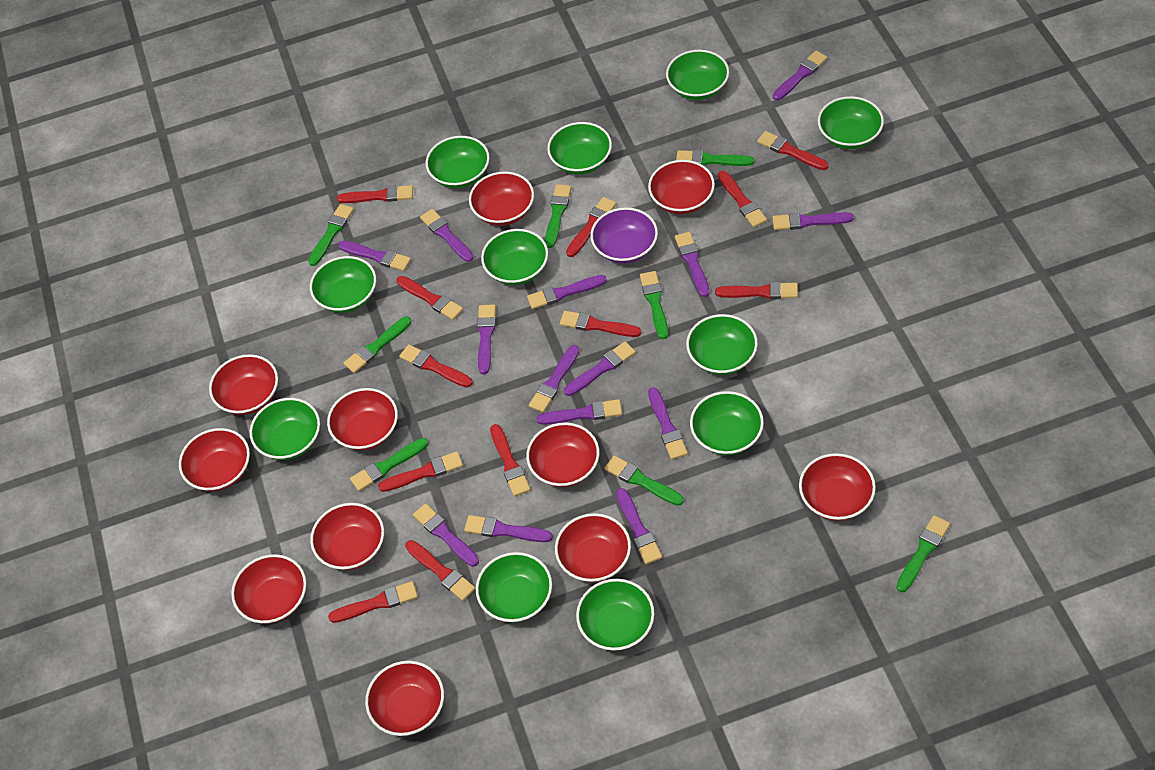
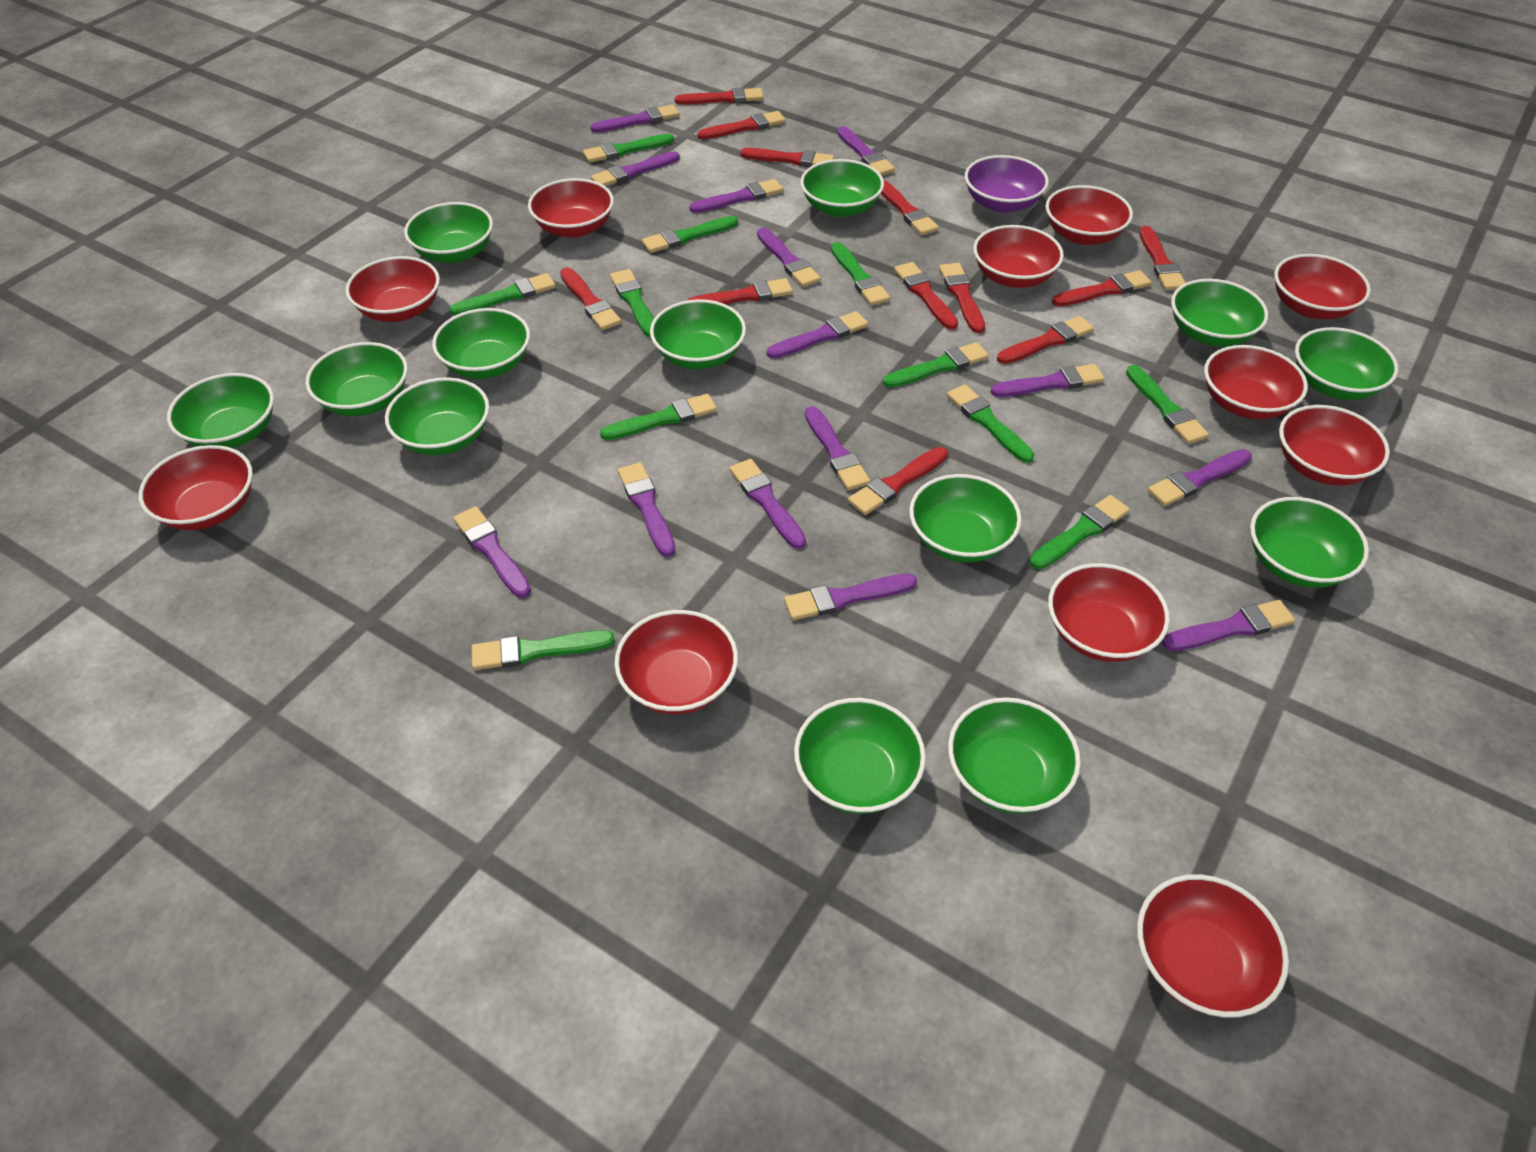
green bowl: 11 -> 13
green brush: 8 -> 11

